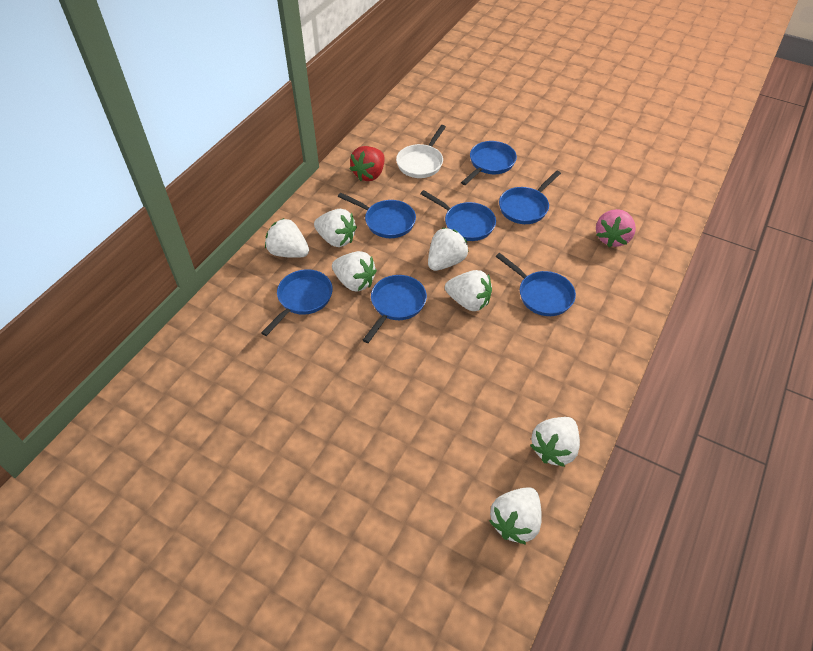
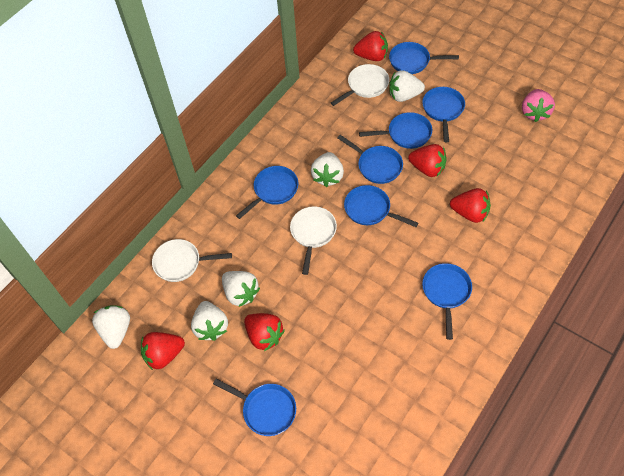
blue pan: 7 -> 8
red strawberry: 1 -> 5
white pan: 1 -> 3
white strawberry: 7 -> 5

